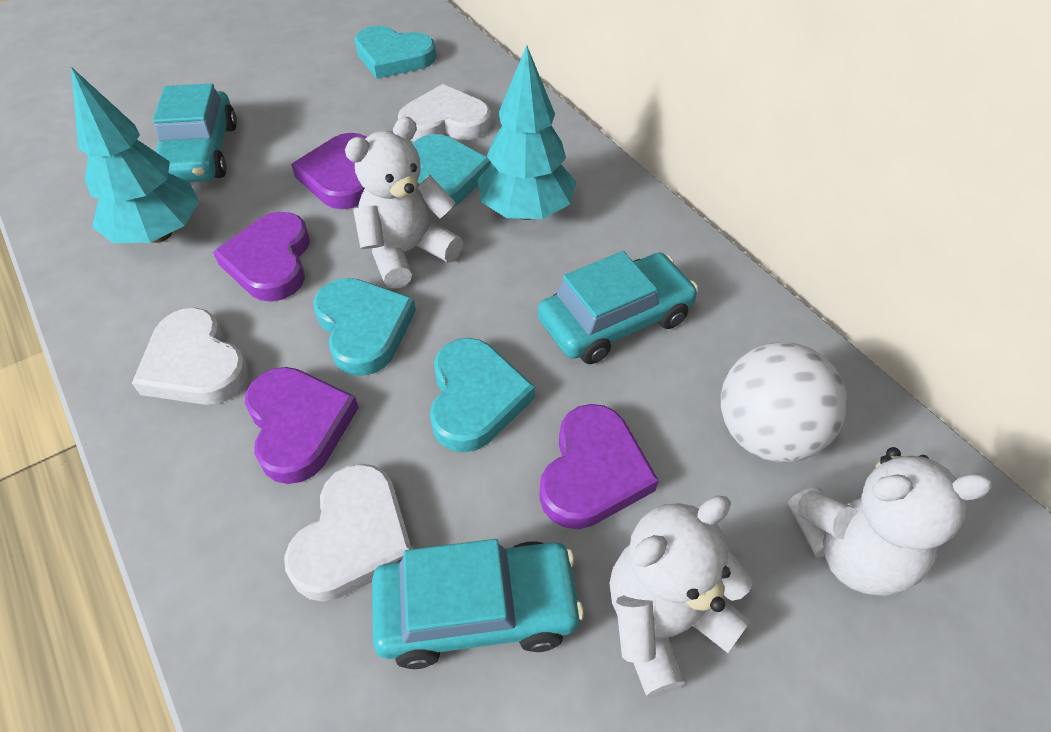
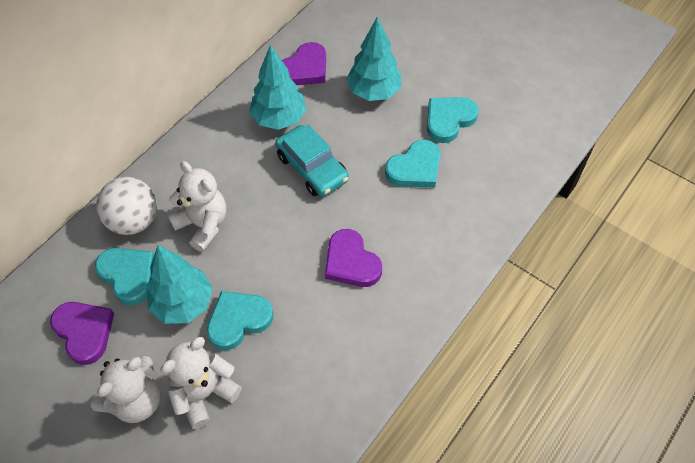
purple heart: 4 -> 3
turquoise car: 3 -> 1
turquoise tree: 2 -> 3
white heart: 3 -> 0

